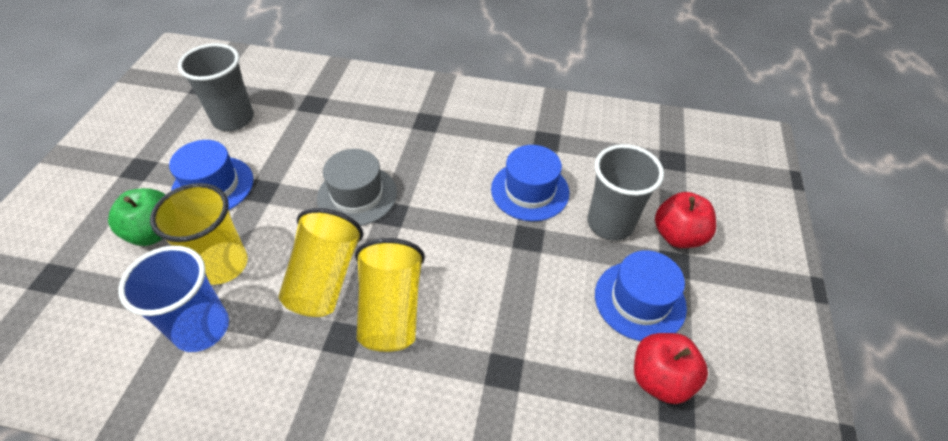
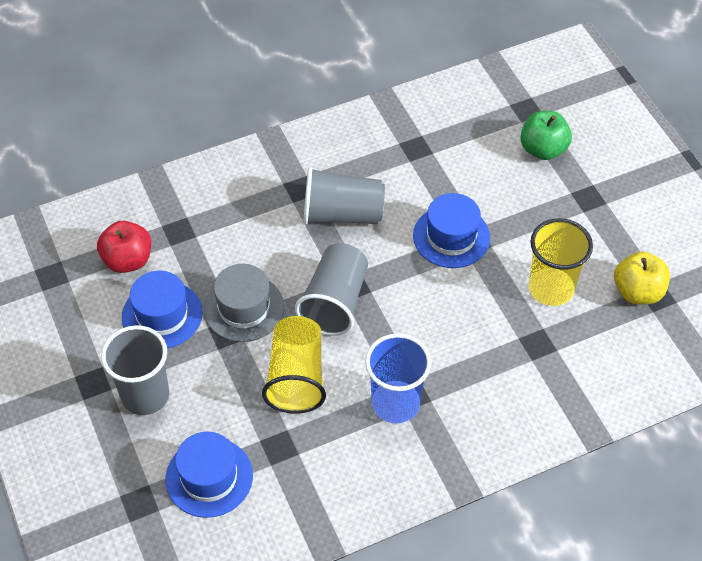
grey cup: 2 -> 3
red apple: 2 -> 1
yellow apple: 0 -> 1
yellow cup: 3 -> 2

